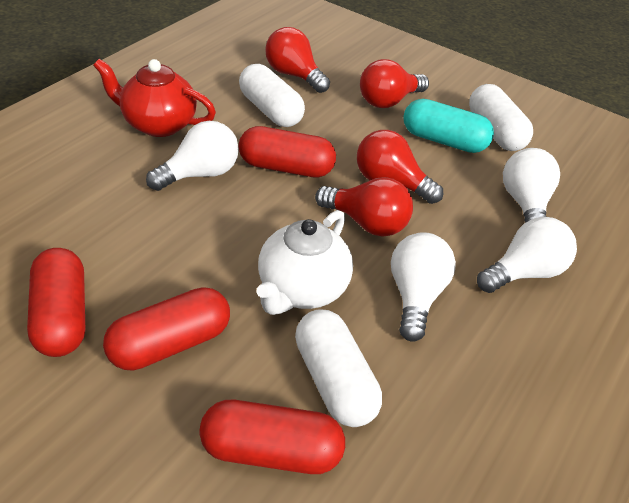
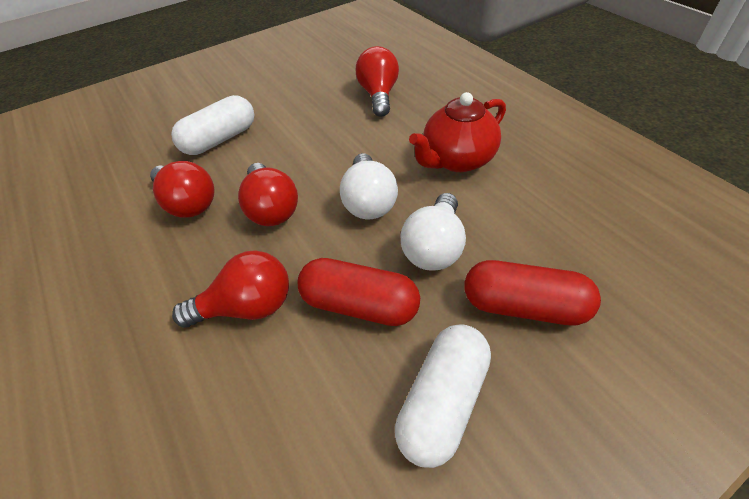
red capsule: 4 -> 2
turquoise capsule: 1 -> 0
white capsule: 3 -> 2
white light bulb: 4 -> 2
white teapot: 1 -> 0

